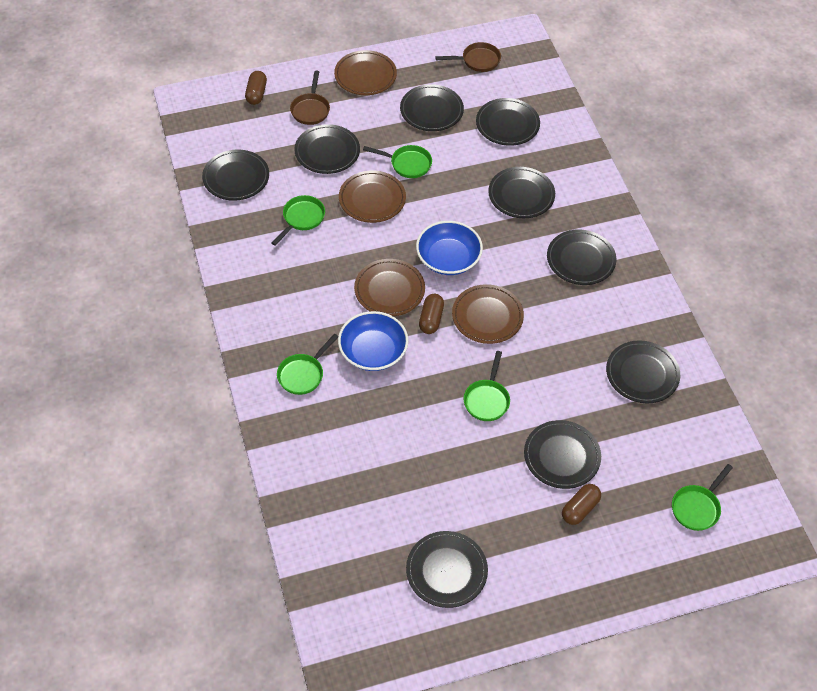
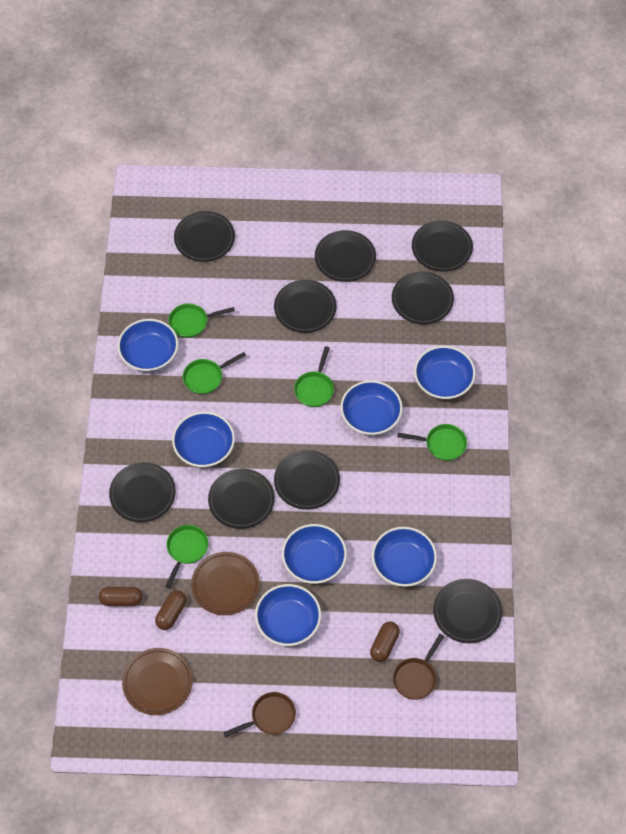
blue bowl: 2 -> 7
brown plate: 4 -> 2

